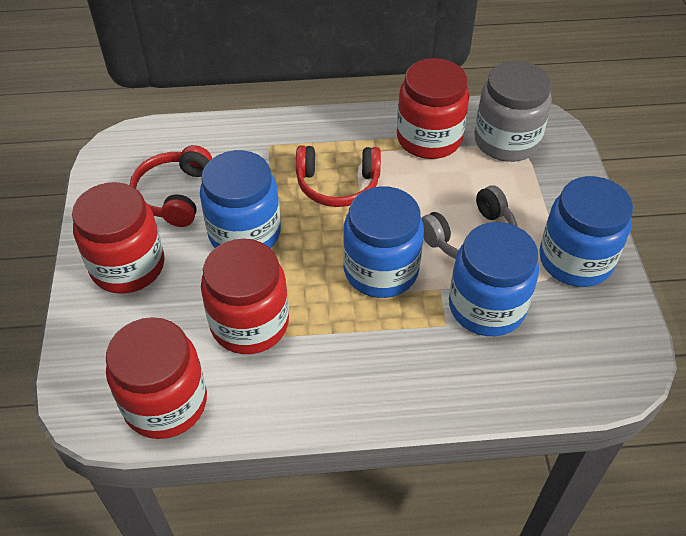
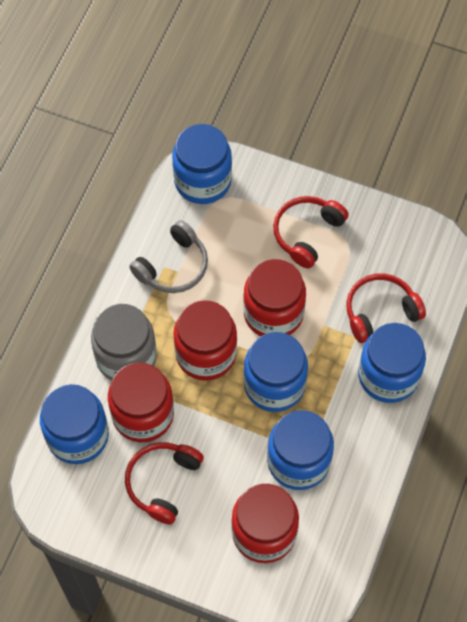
blue jar: 4 -> 5
red headphones: 2 -> 3

